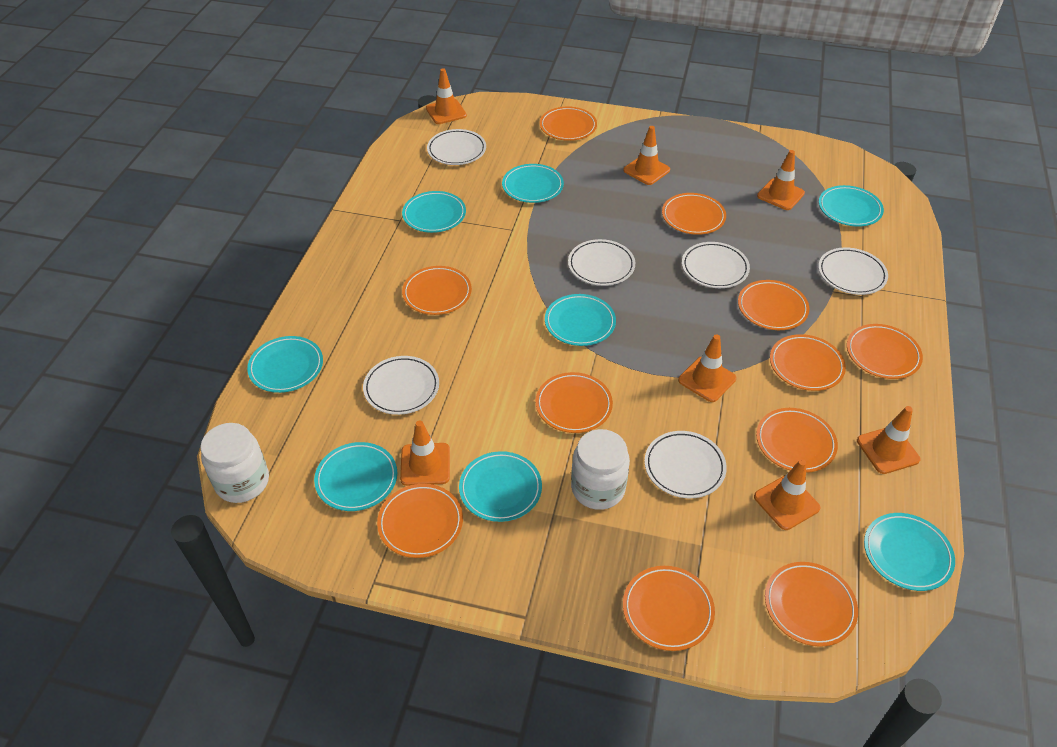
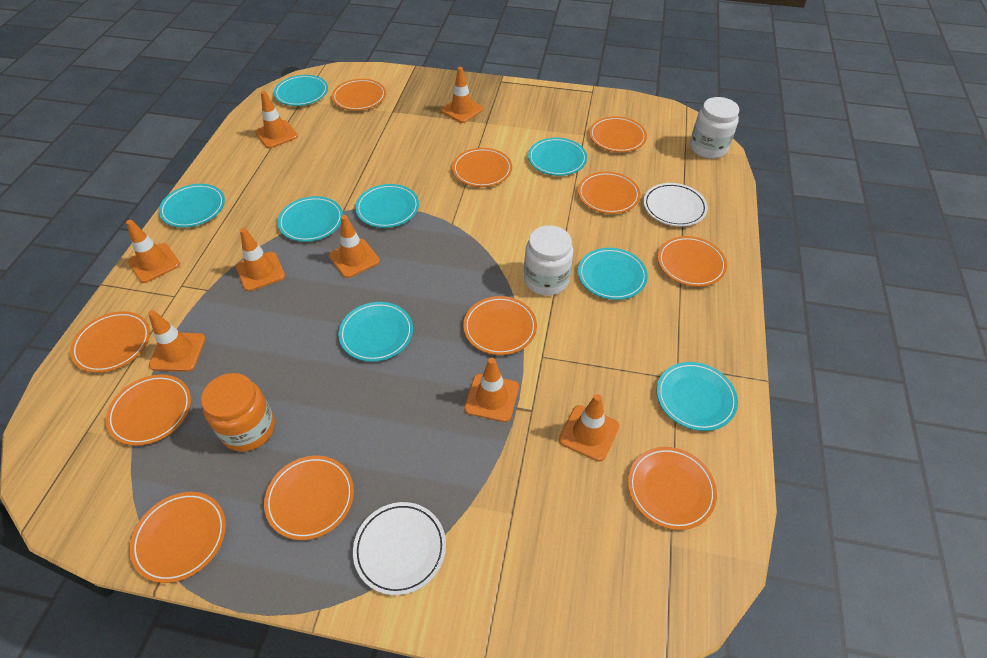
orange jar: 0 -> 1
orange traffic cone: 7 -> 8
white plate: 6 -> 2

